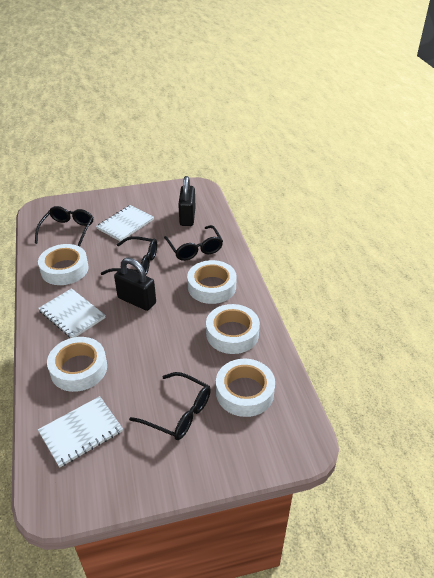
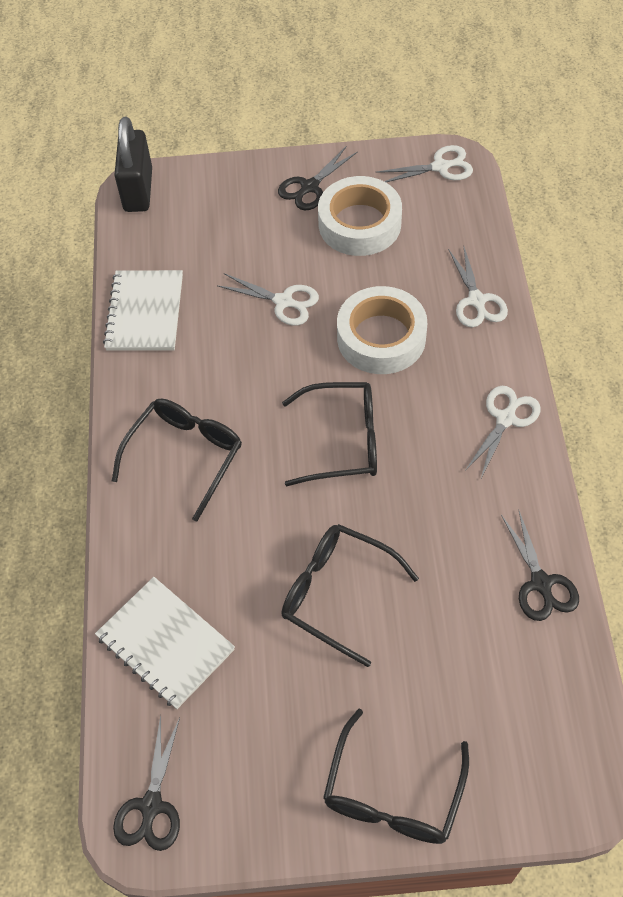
black padlock: 2 -> 1
black scissors: 0 -> 3
white notebook: 3 -> 2
white scissors: 0 -> 4
white tape: 5 -> 2

